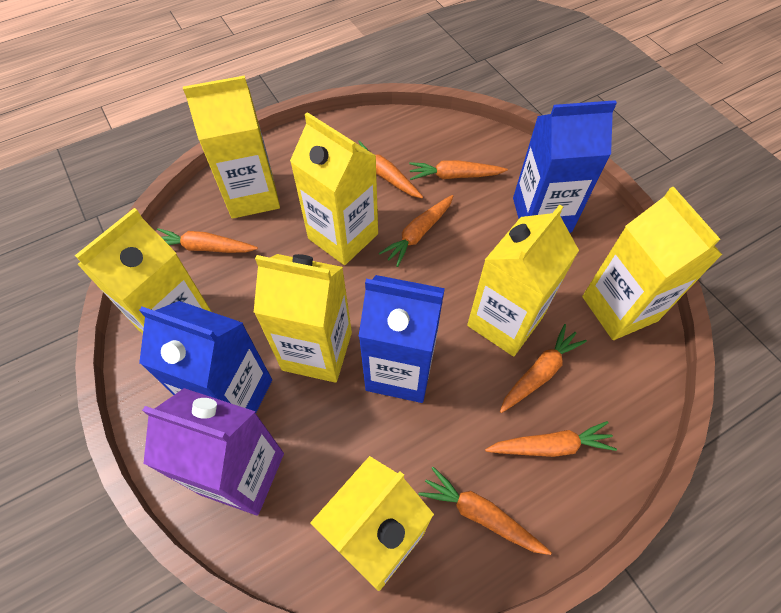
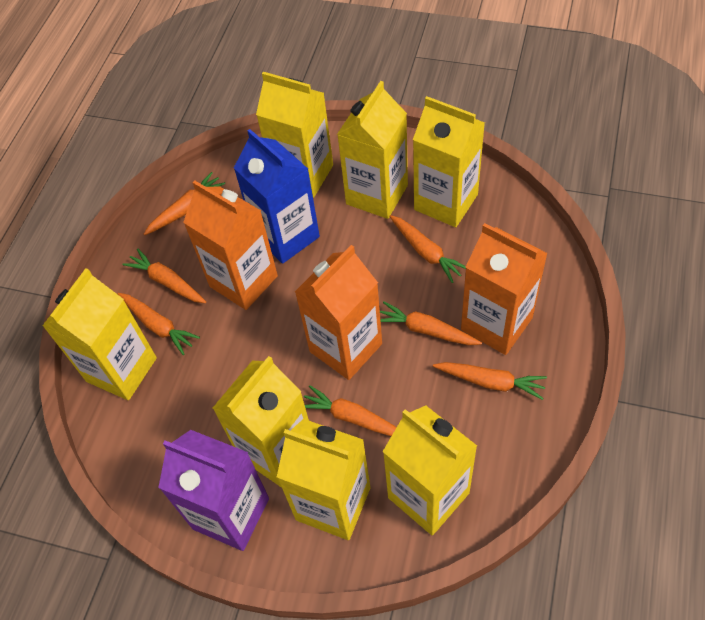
blue carton: 3 -> 1
orange carton: 0 -> 3

